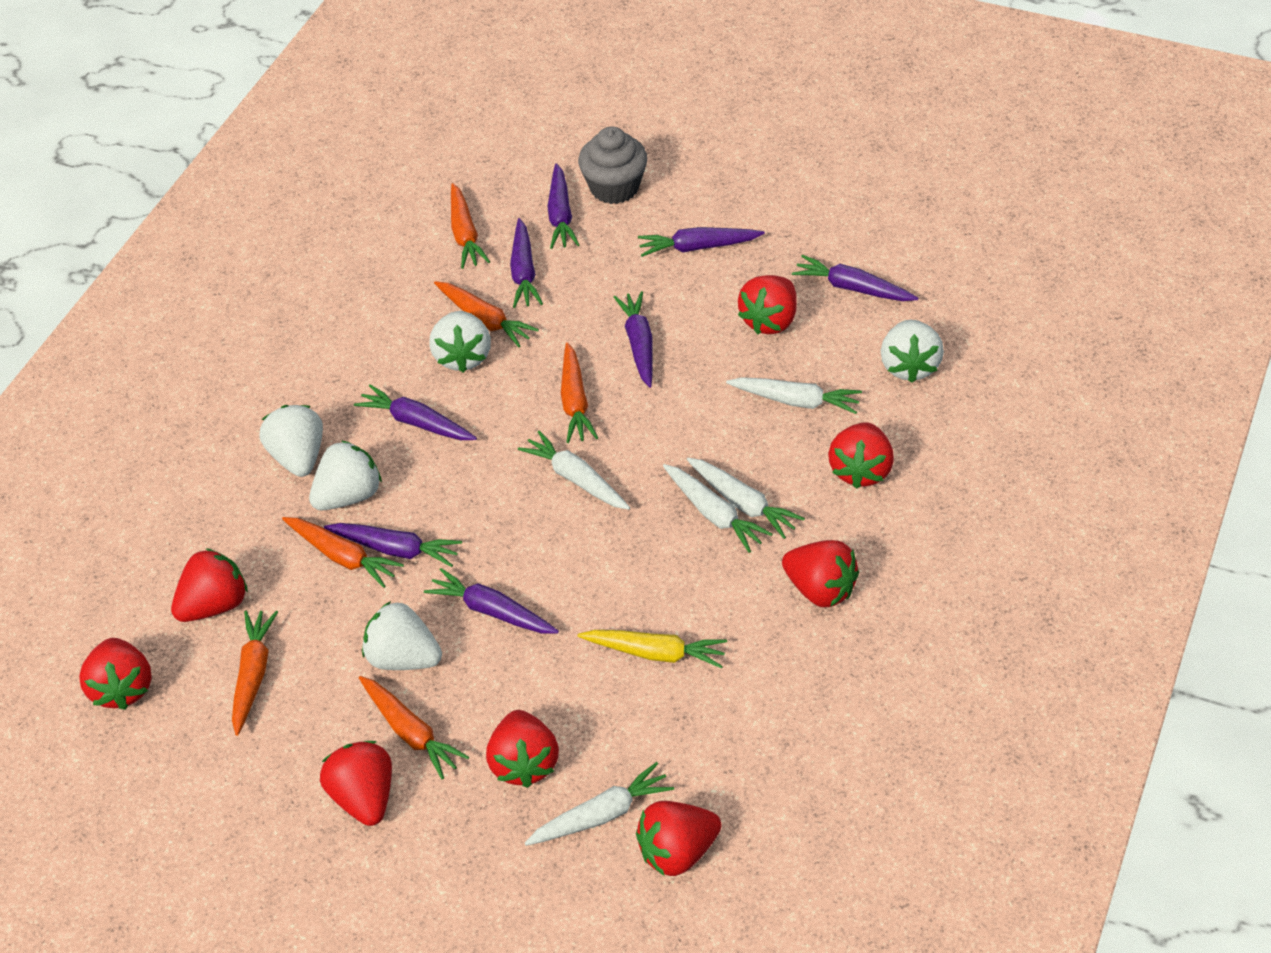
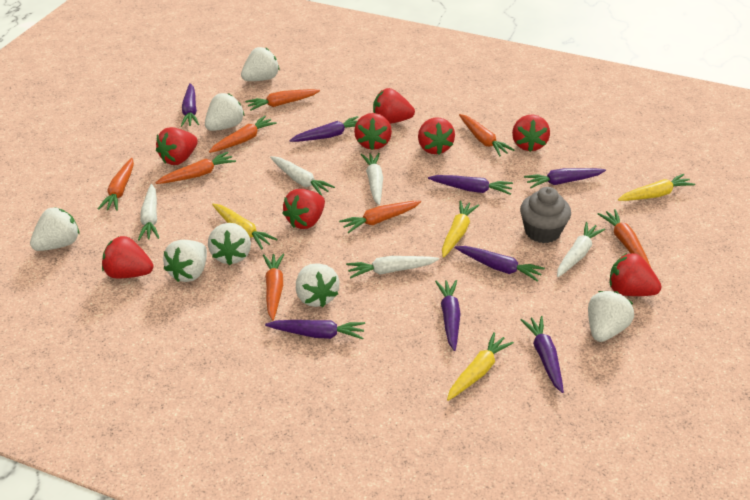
orange carrot: 6 -> 8
white strawberry: 5 -> 7
yellow carrot: 1 -> 4

